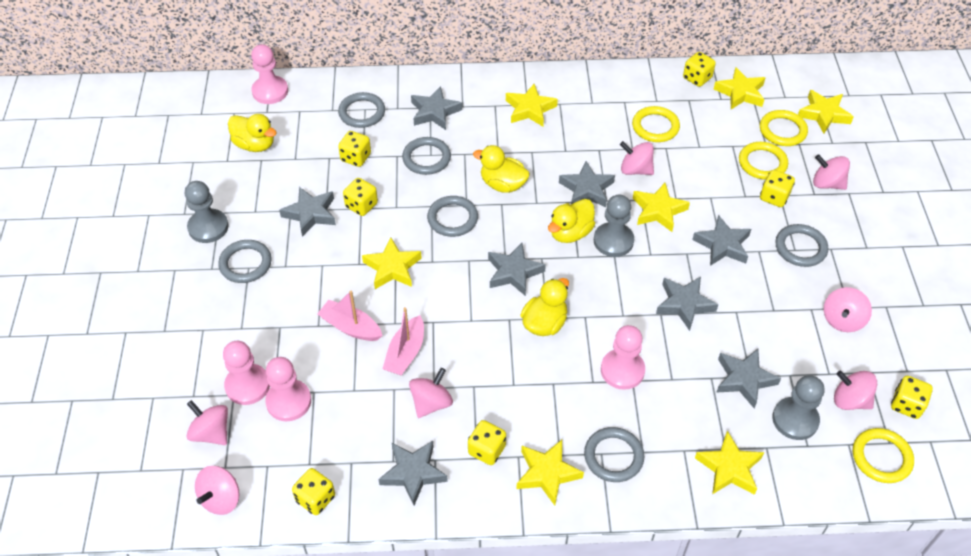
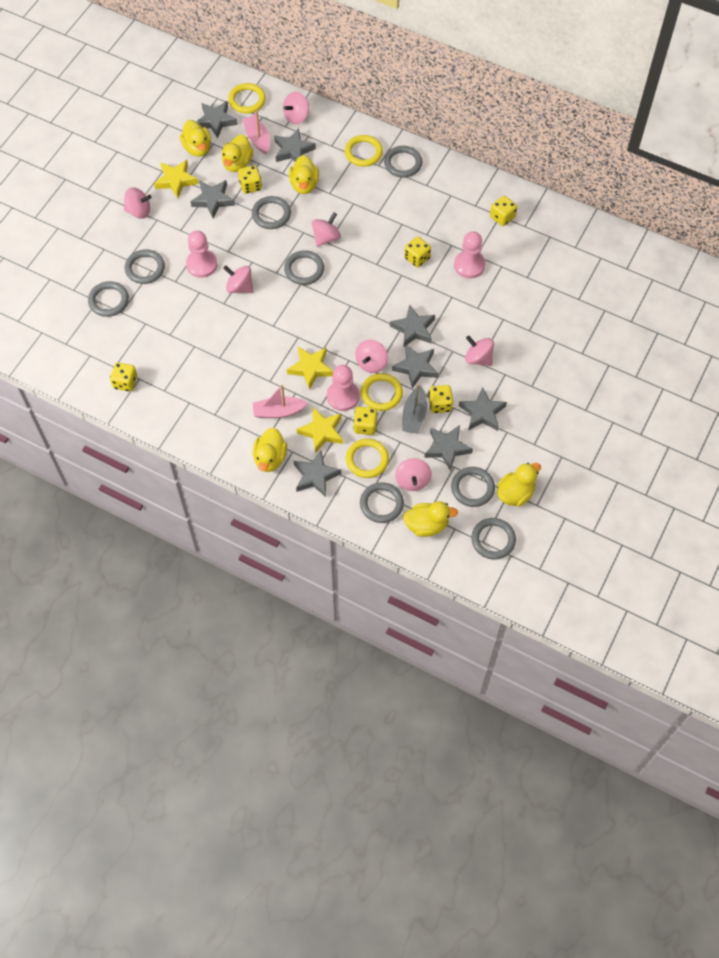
grey boat: 0 -> 1
grey pawn: 3 -> 0
grey ring: 6 -> 8
pink pawn: 4 -> 3
yellow dice: 7 -> 6
yellow duck: 4 -> 6
yellow star: 7 -> 3

